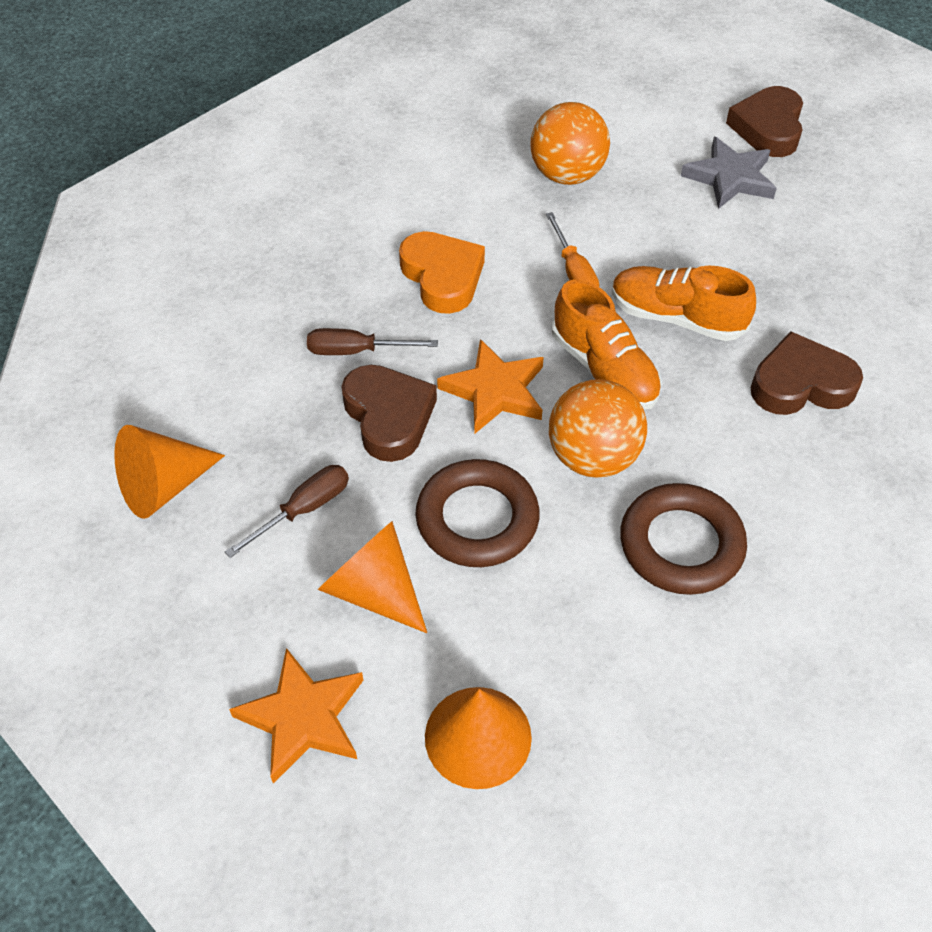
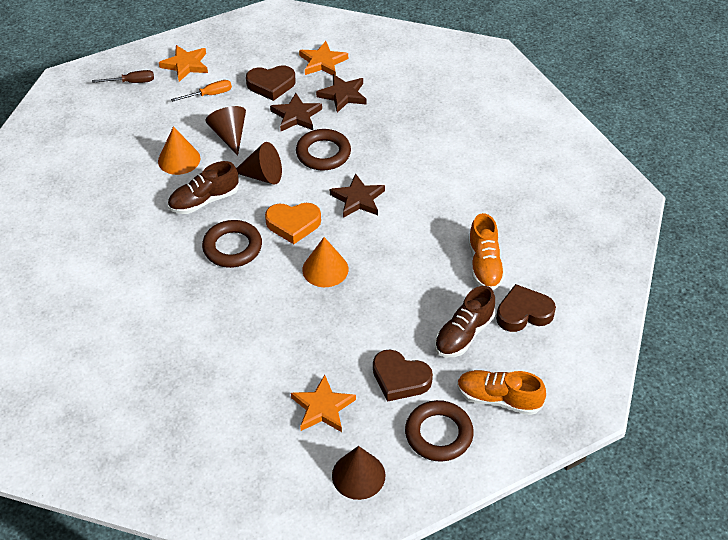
brown cone: 0 -> 3
brown ring: 2 -> 3
brown screwdriver: 2 -> 1
brown shoe: 0 -> 2
brown star: 0 -> 3
grey star: 1 -> 0
orange ball: 2 -> 0
orange cone: 3 -> 2
orange star: 2 -> 3

